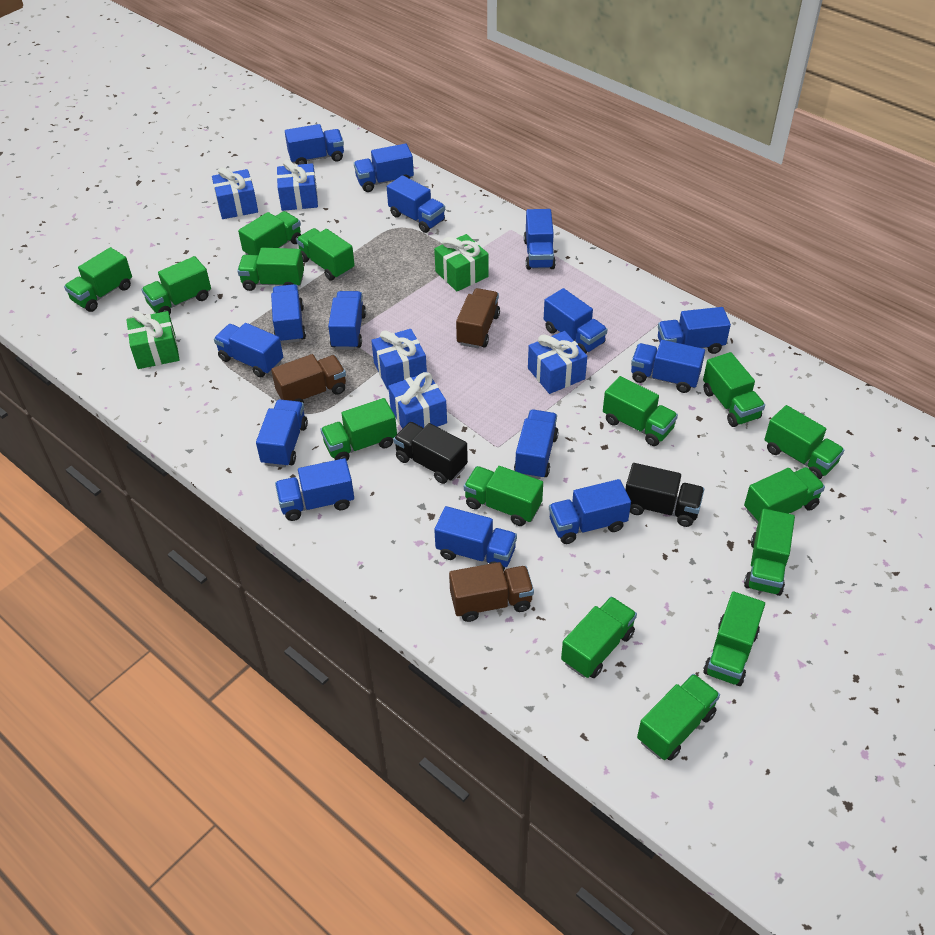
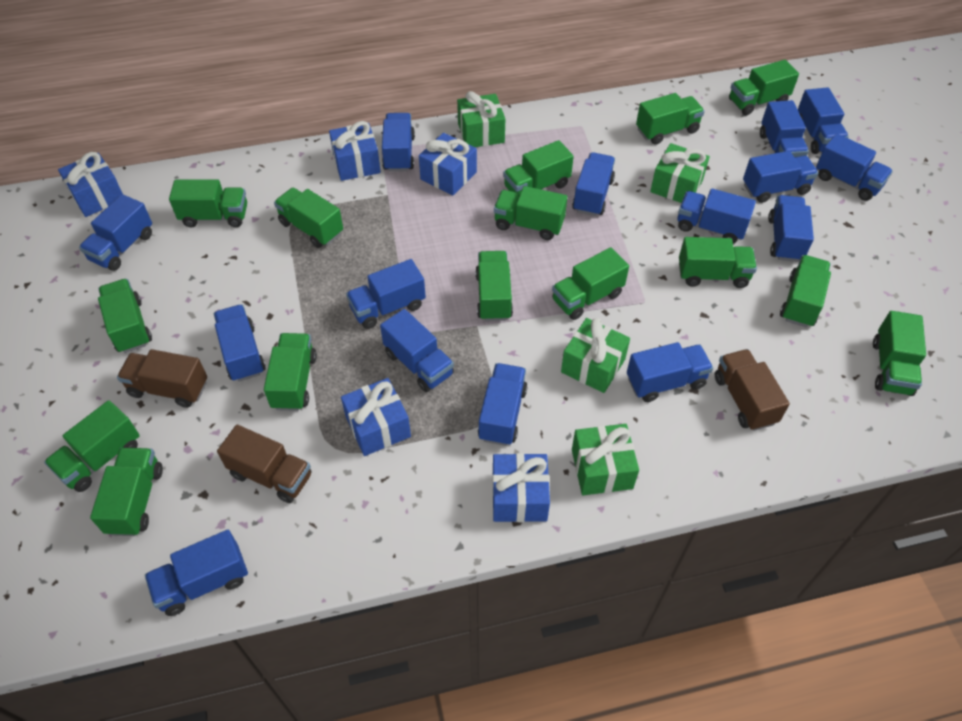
black truck: 2 -> 0
green gift: 2 -> 4

